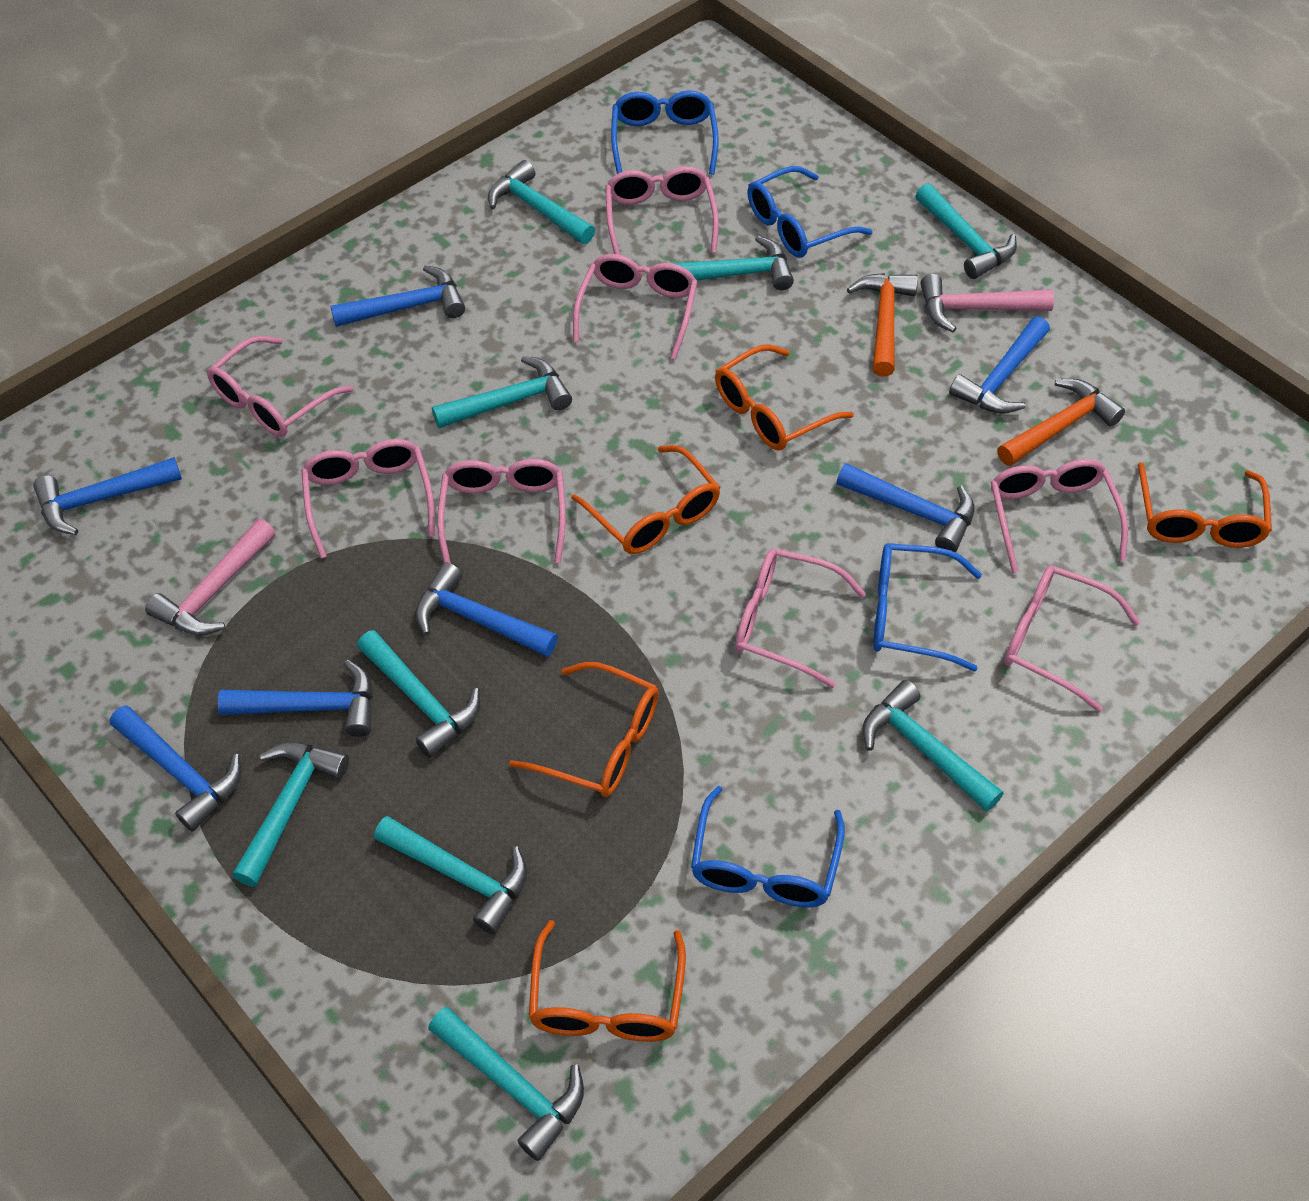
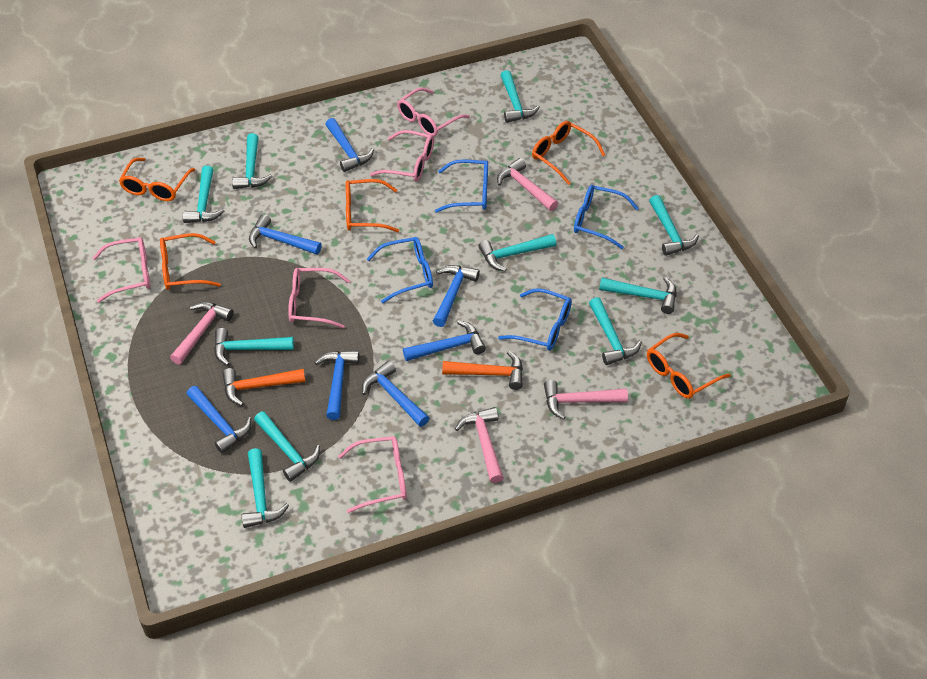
pink glasses: 8 -> 5
pink hammer: 2 -> 4
turquoise hammer: 9 -> 10

